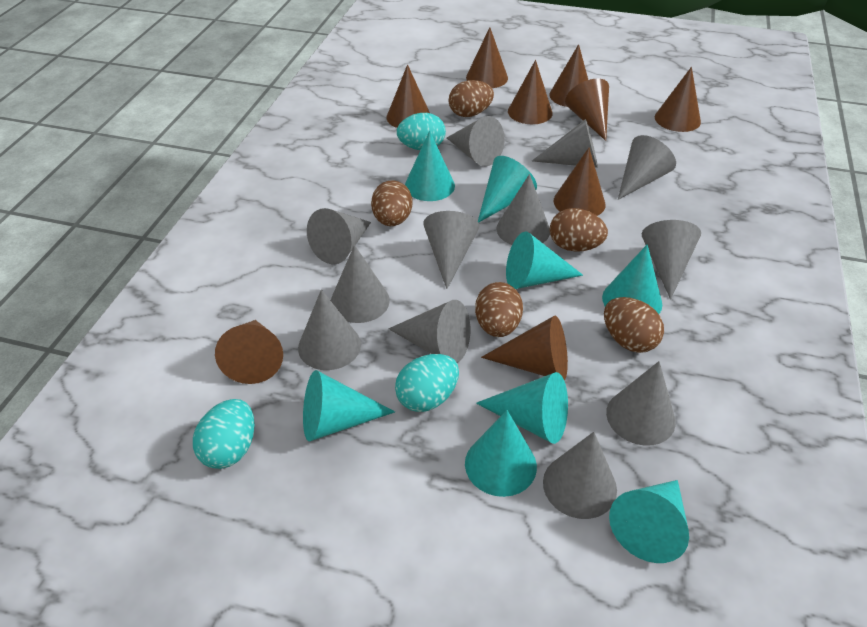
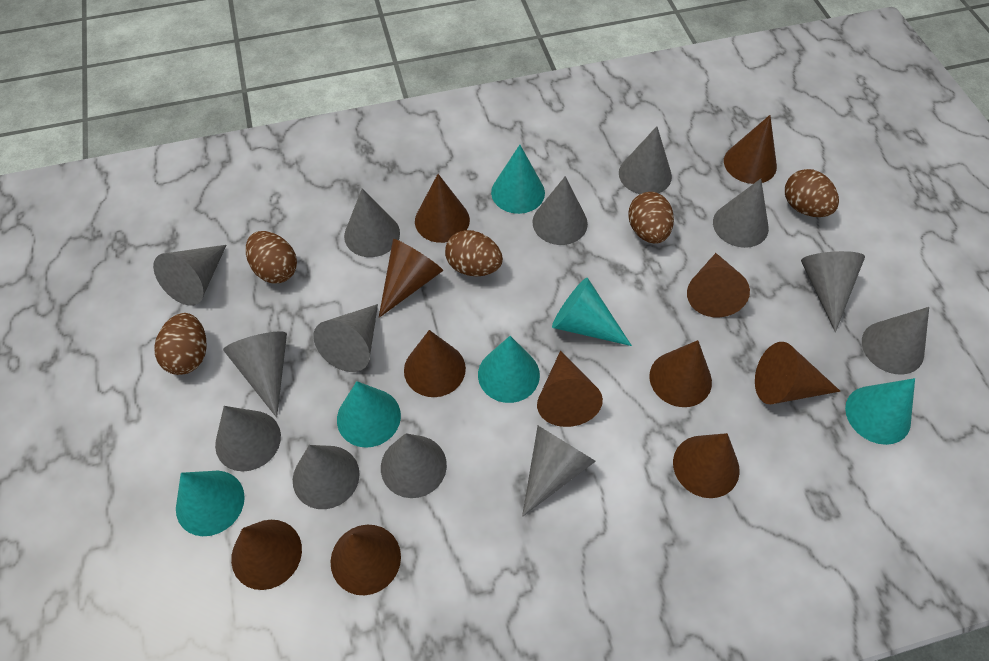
brown cone: 9 -> 11
grey cone: 12 -> 13
turquoise cone: 8 -> 6
turquoise egg: 3 -> 0

